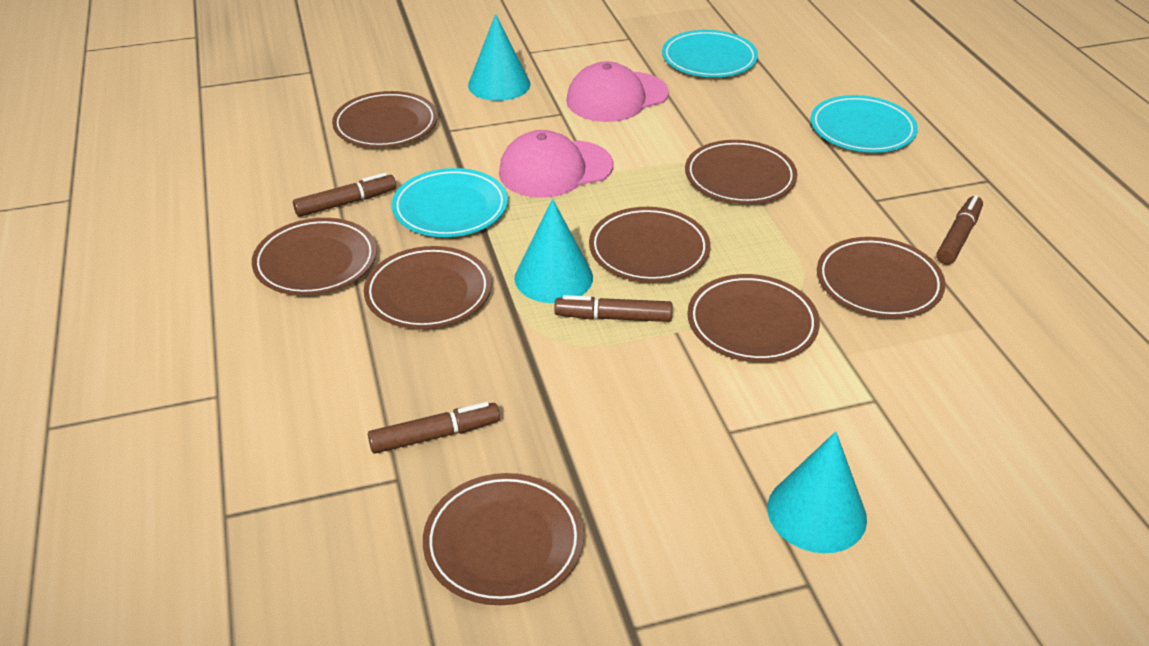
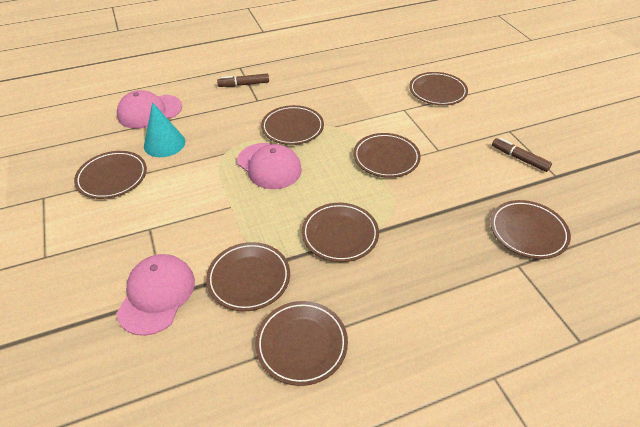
brown marker: 4 -> 2
pink cap: 2 -> 3
turquoise cone: 3 -> 1
turquoise plate: 3 -> 0

